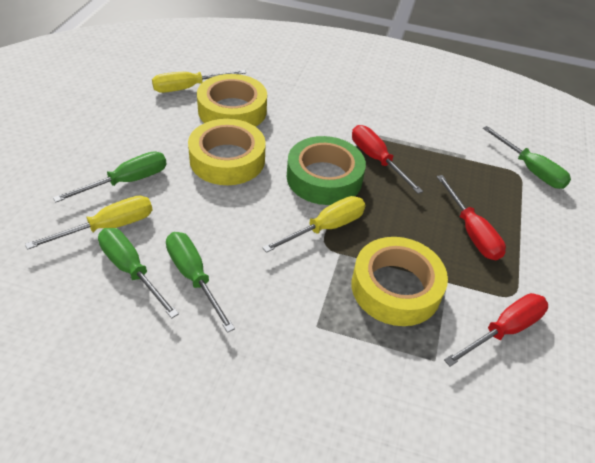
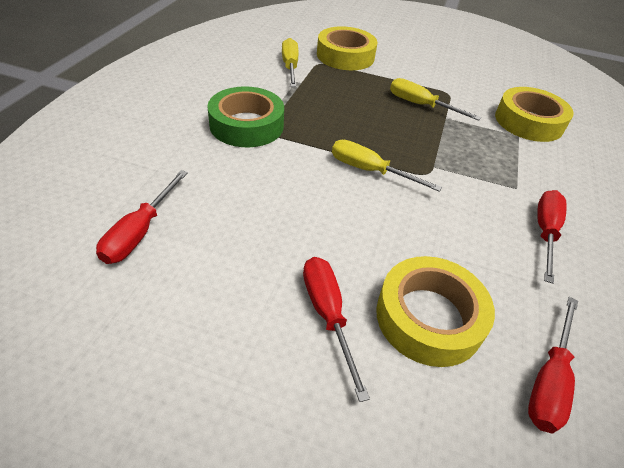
green screwdriver: 4 -> 0
red screwdriver: 3 -> 4

